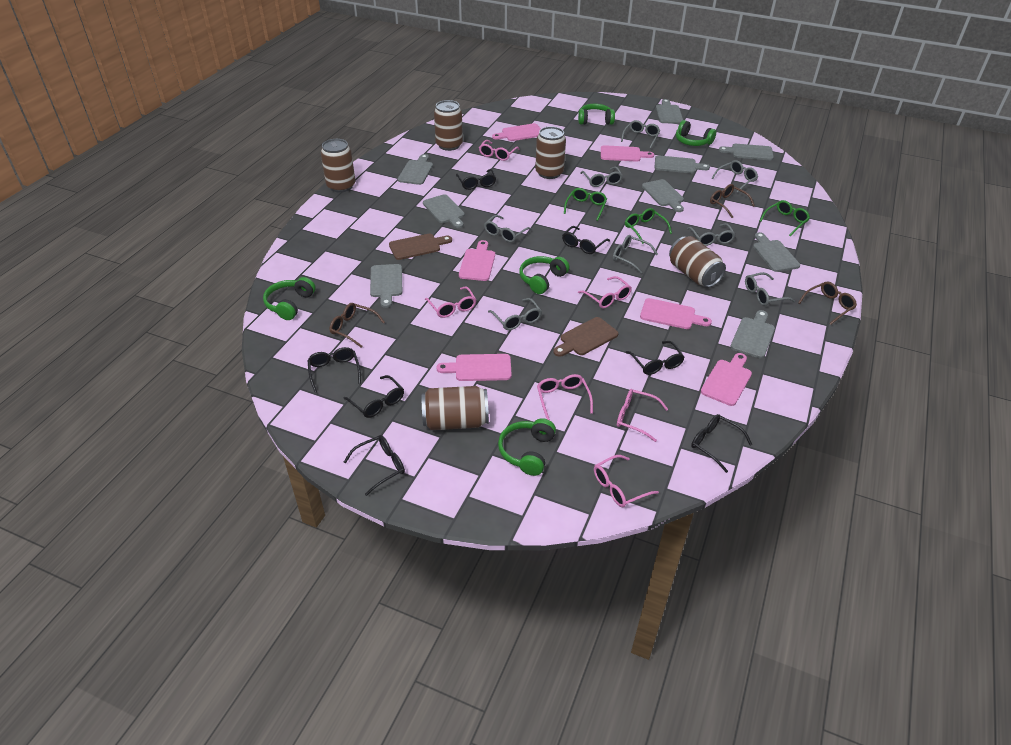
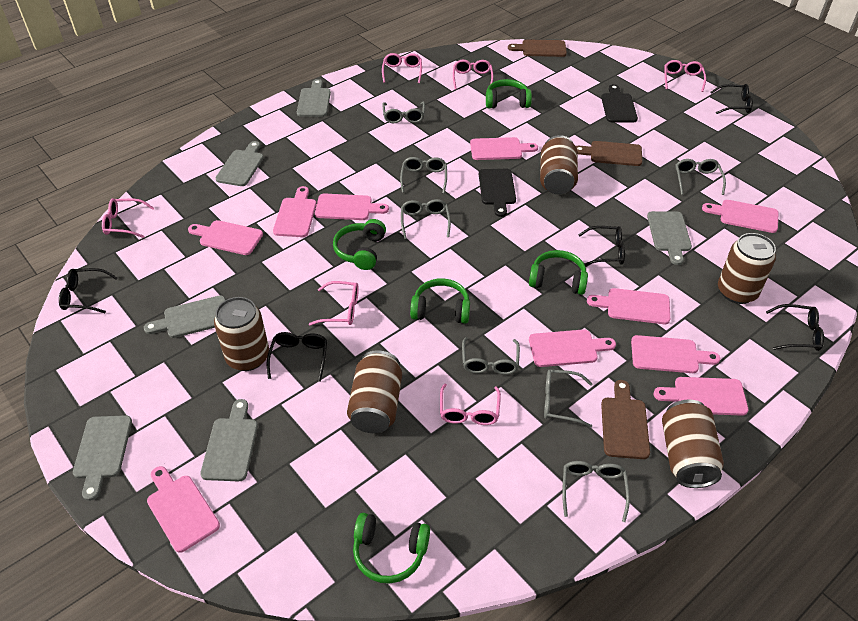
black cutting board: 0 -> 2
black glasses: 7 -> 5
brown cutting board: 2 -> 3
brown glasses: 3 -> 0
green glasses: 3 -> 0
grey cutting board: 9 -> 6
grey glasses: 8 -> 7
pink cutting board: 6 -> 10

